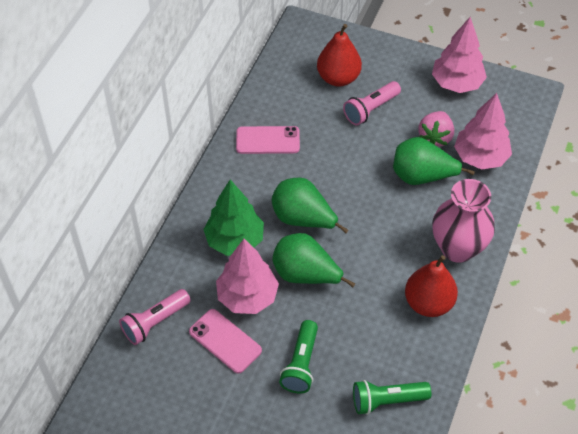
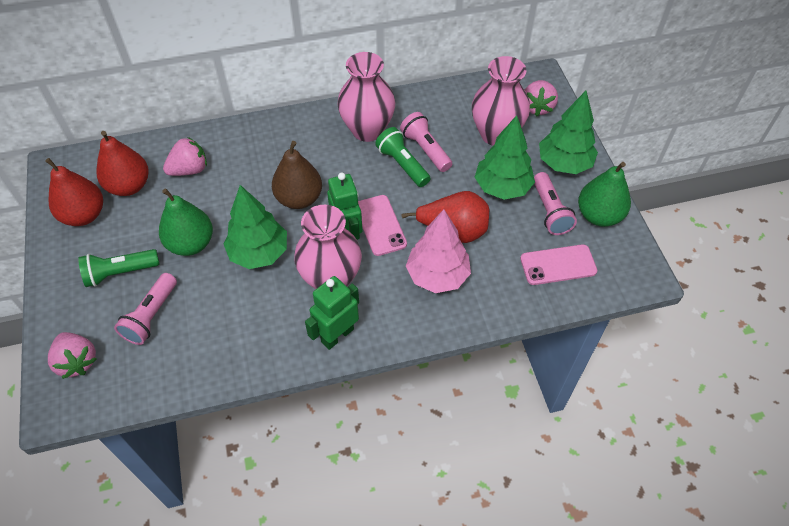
brown pear: 0 -> 1
green pear: 3 -> 2
green robot: 0 -> 2
green tree: 1 -> 3
pink flashlight: 2 -> 3
pink strawberry: 1 -> 3
pink tree: 3 -> 1
pink vase: 1 -> 3
red pear: 2 -> 3

